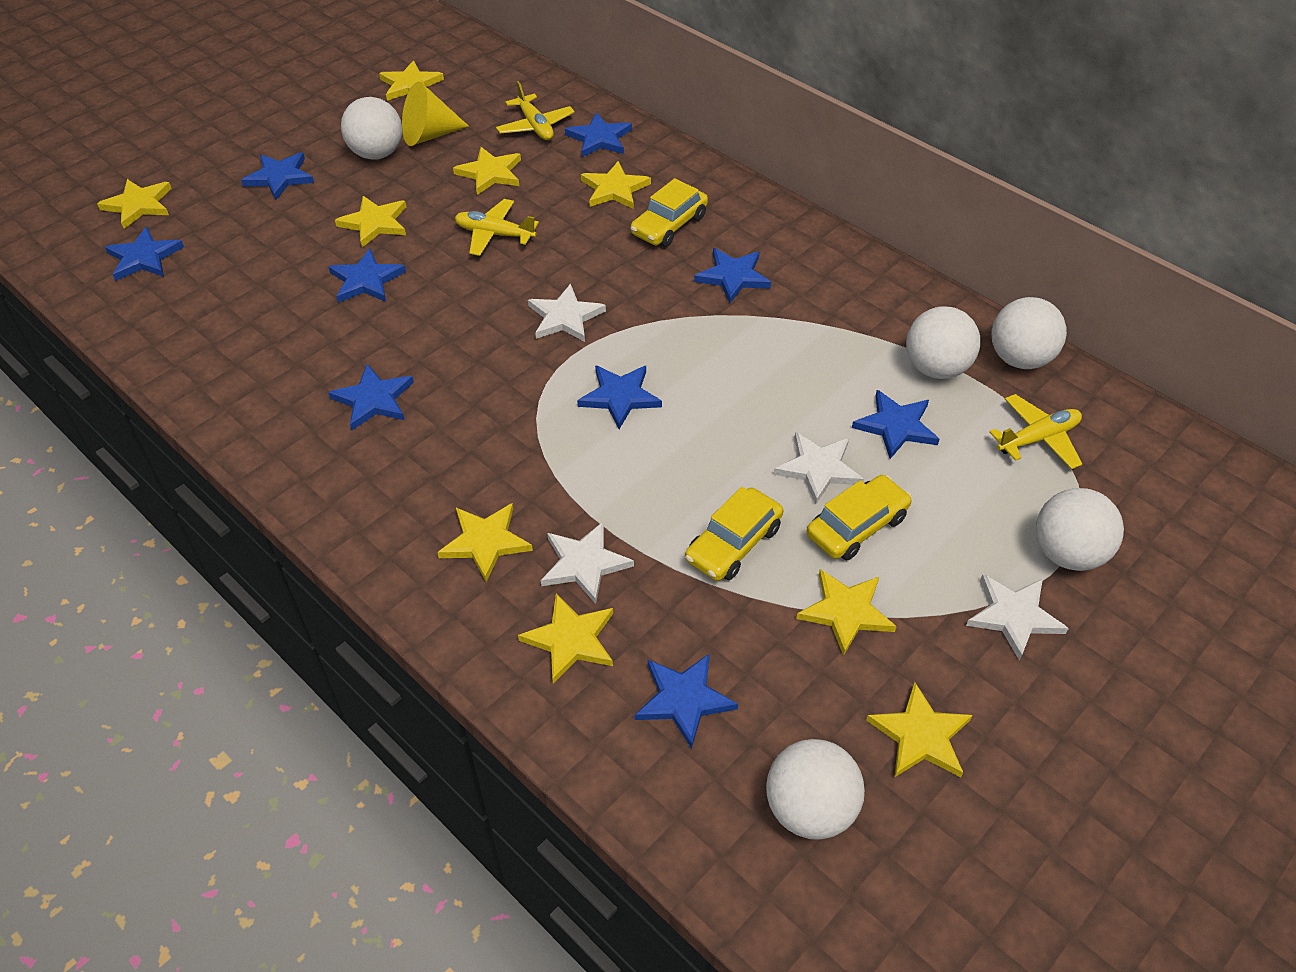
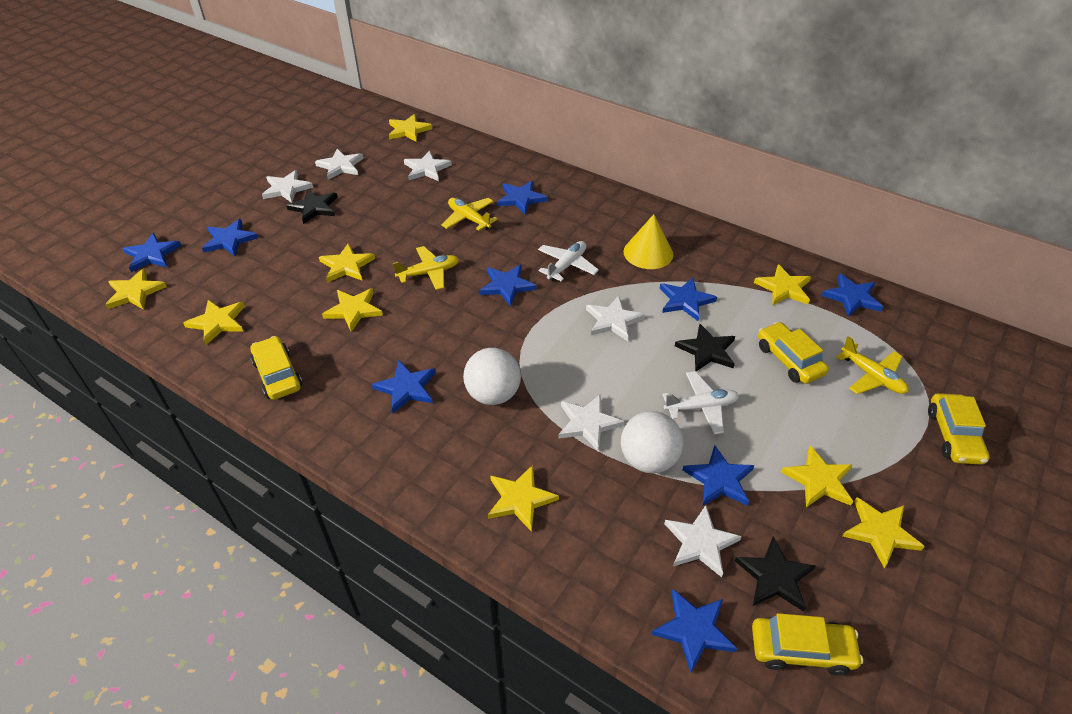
black star: 0 -> 3
white ball: 5 -> 2
white plane: 0 -> 2
white star: 4 -> 6
yellow car: 3 -> 4

